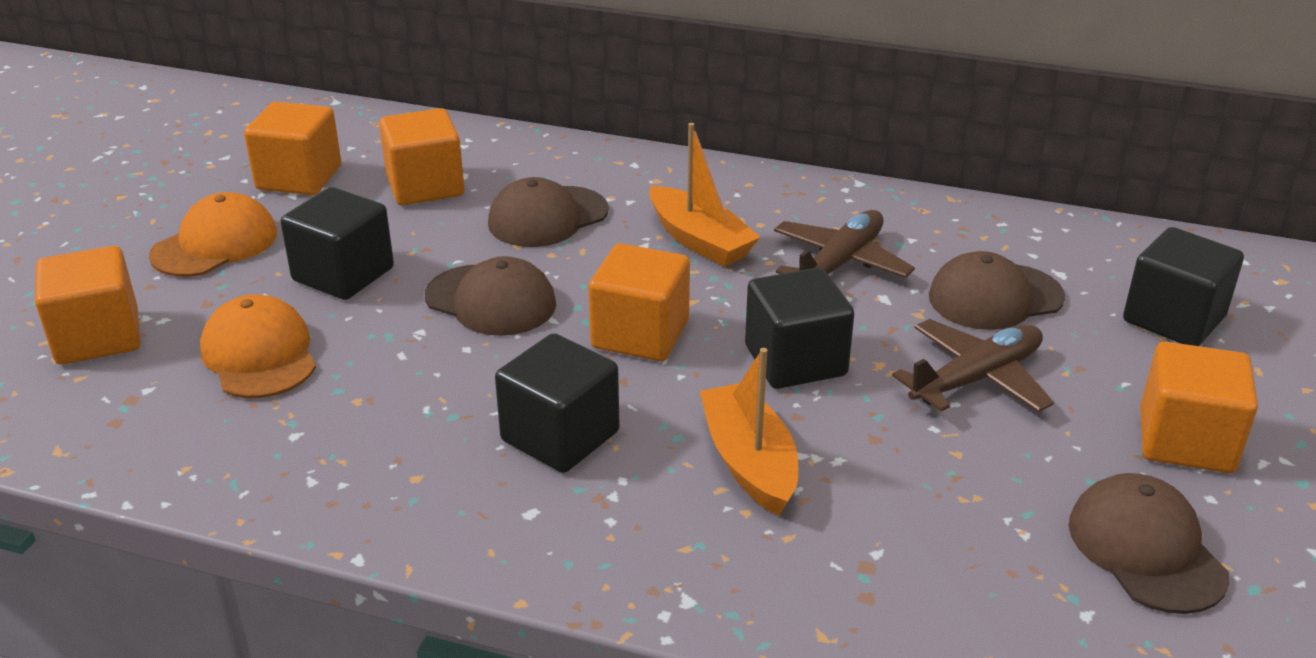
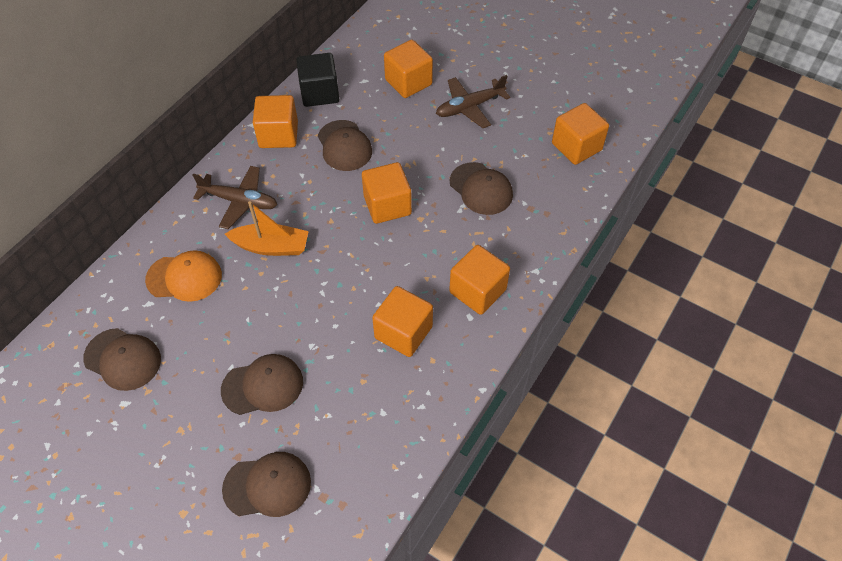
black cube: 4 -> 1
brown cap: 4 -> 5
orange boat: 2 -> 1
orange cap: 2 -> 1
orange cube: 5 -> 6

